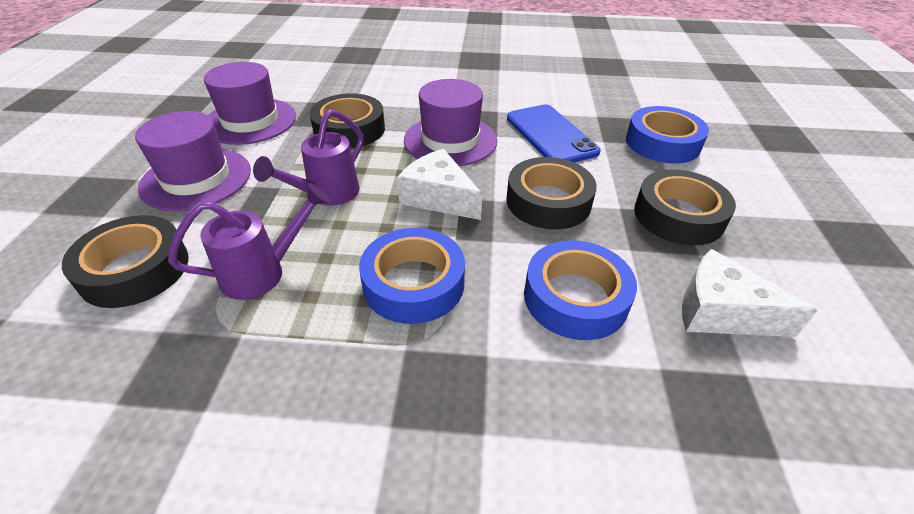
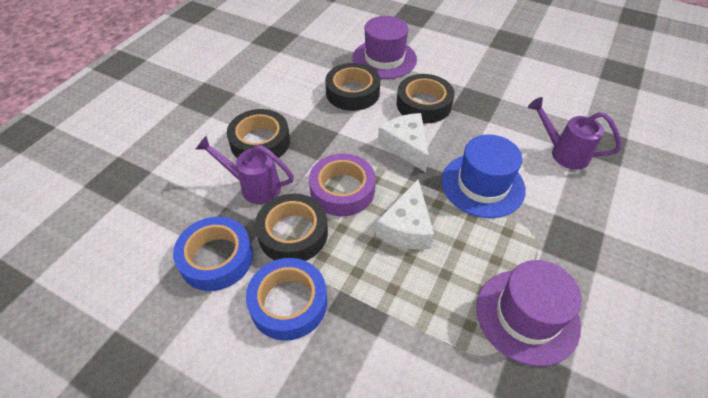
blue hat: 0 -> 1
blue phone: 1 -> 0
blue tape: 3 -> 2
purple hat: 3 -> 2
purple tape: 0 -> 1

